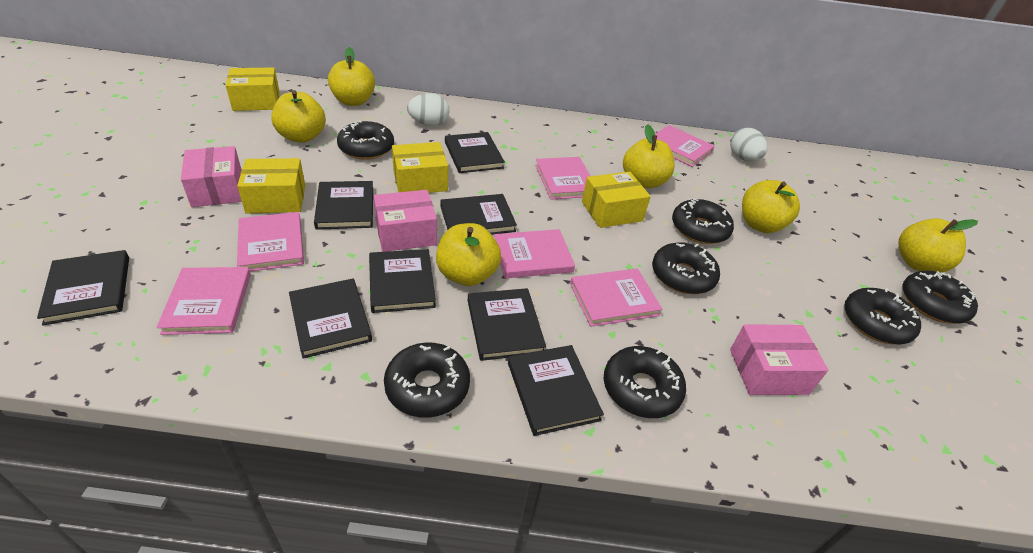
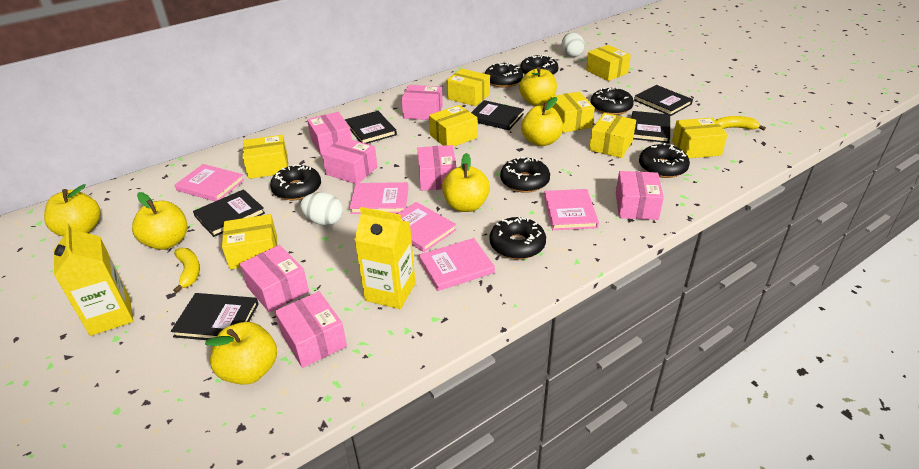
black book: 8 -> 6
pink book: 6 -> 5
pink box: 3 -> 7
yellow banana: 0 -> 2
yellow box: 4 -> 8
yellow carton: 0 -> 2

